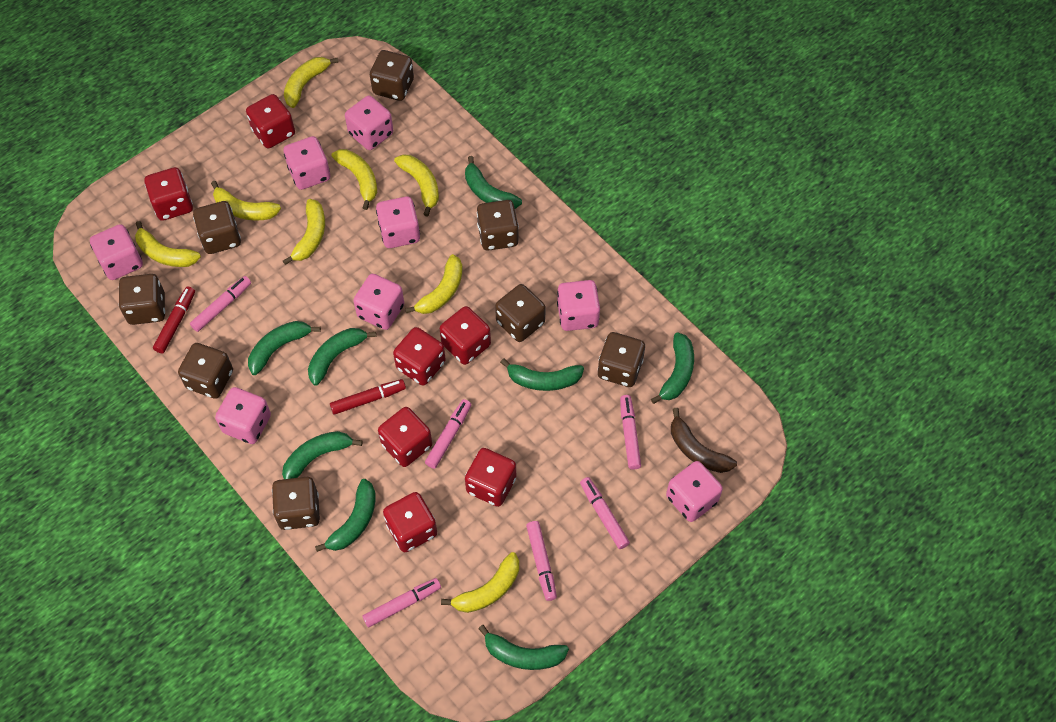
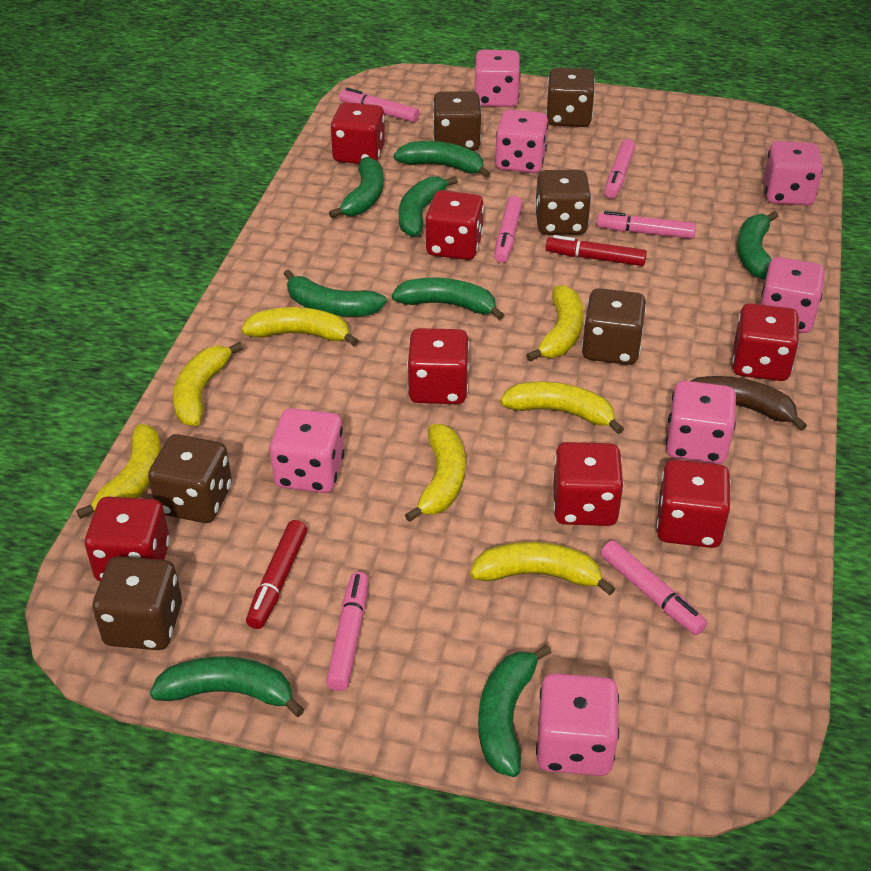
brown dice: 8 -> 6
pink dice: 8 -> 7
yellow banana: 8 -> 7

